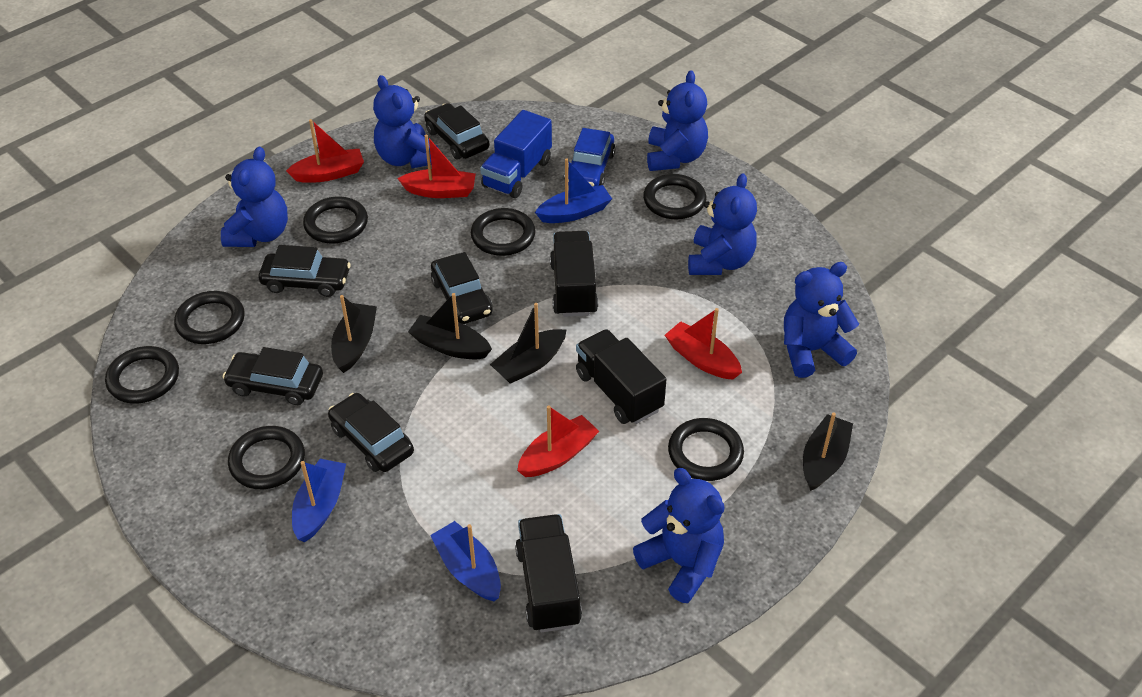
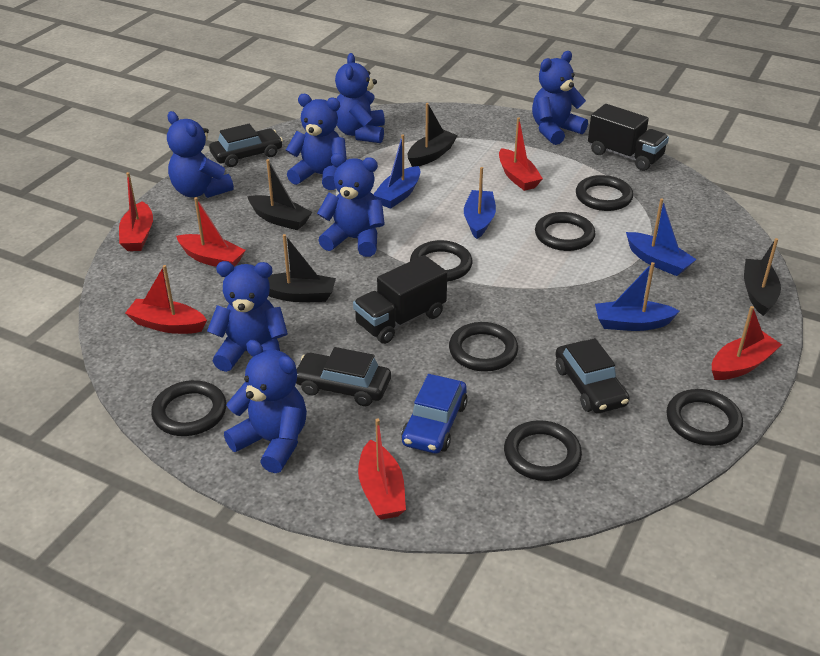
black car: 5 -> 3
black truck: 3 -> 2
blue boat: 3 -> 4
blue teddy bear: 6 -> 7
blue truck: 1 -> 0
red boat: 4 -> 6

